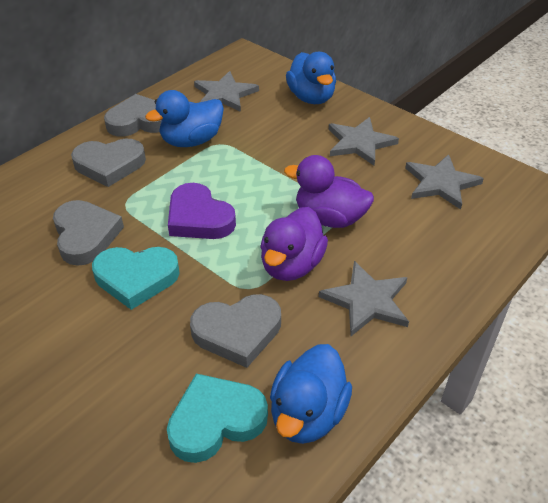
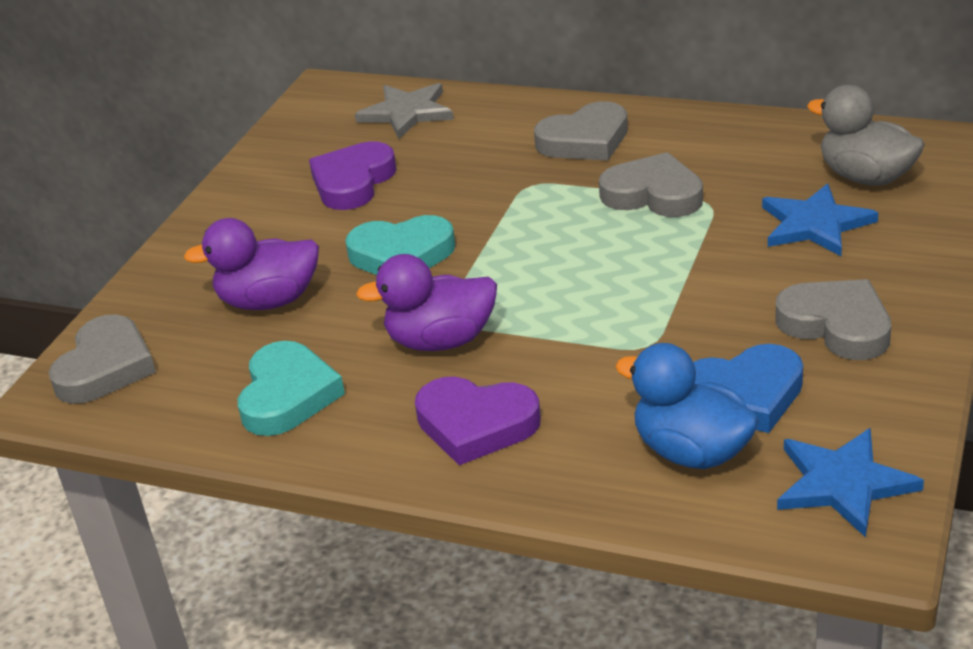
blue duck: 3 -> 1
blue heart: 0 -> 1
blue star: 0 -> 2
grey duck: 0 -> 1
grey star: 4 -> 1
purple heart: 1 -> 2

